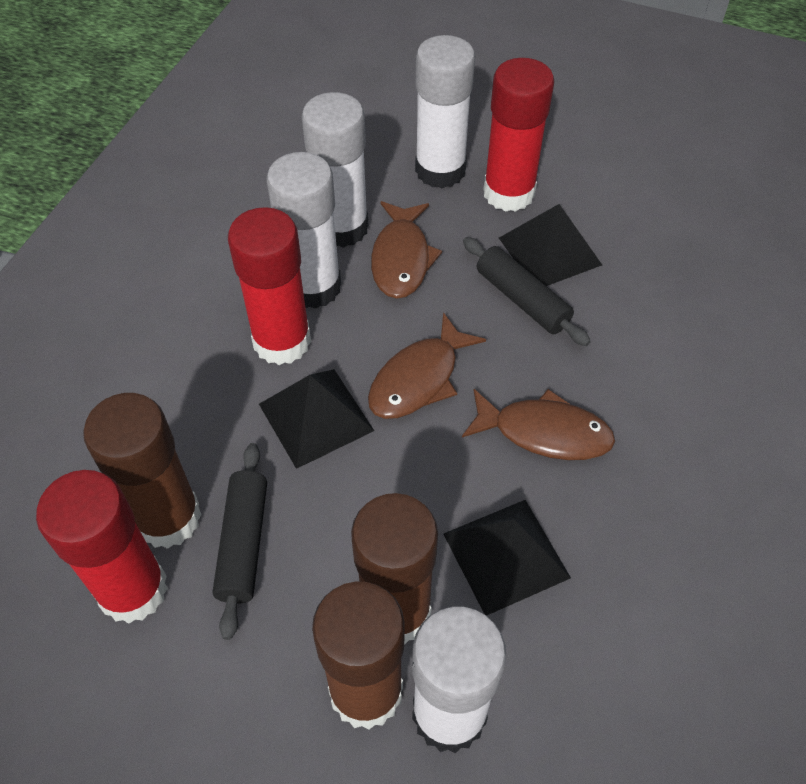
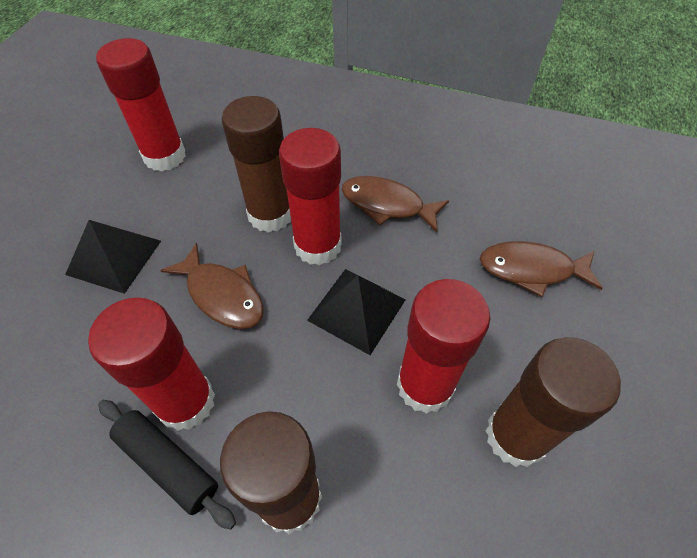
black pyramid: 3 -> 2
black rolling pin: 2 -> 1
red glue stick: 3 -> 4
white glue stick: 4 -> 0

